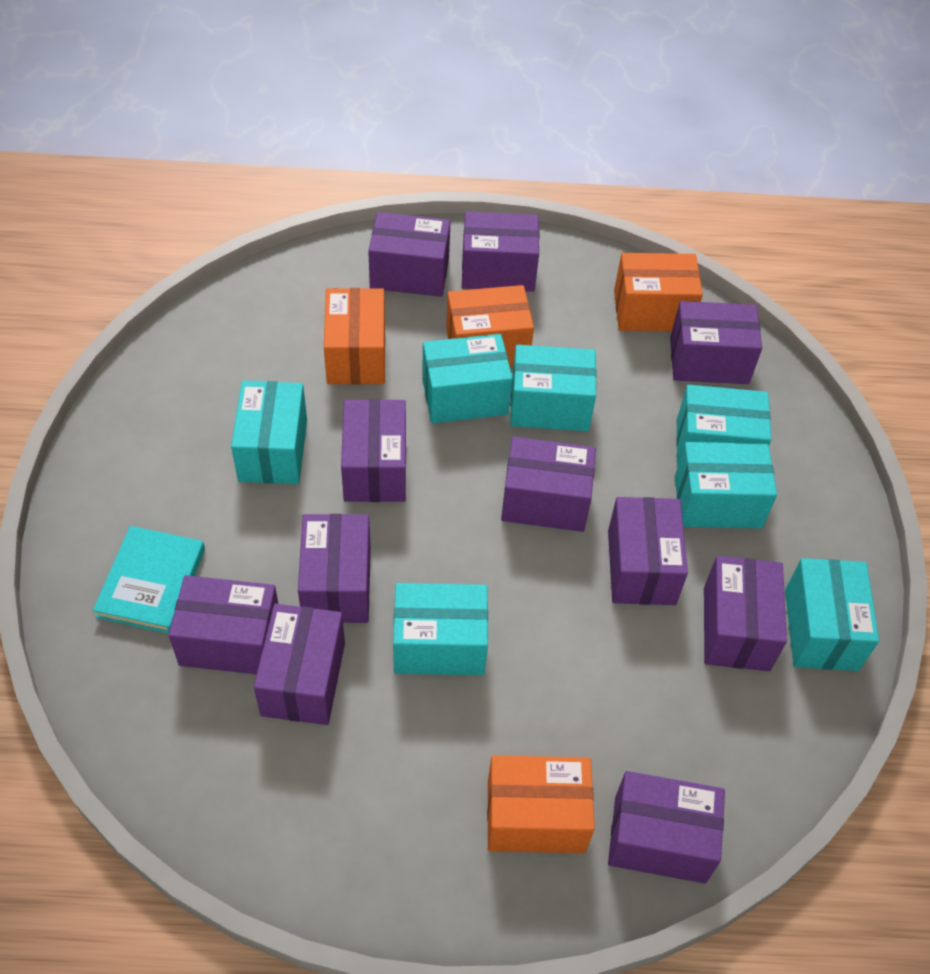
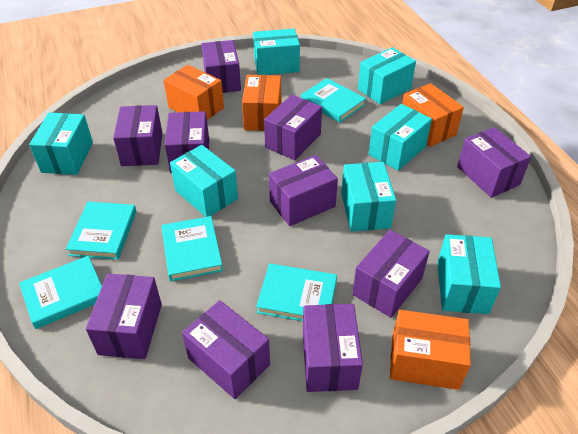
purple box: 11 -> 10
turquoise book: 1 -> 5

